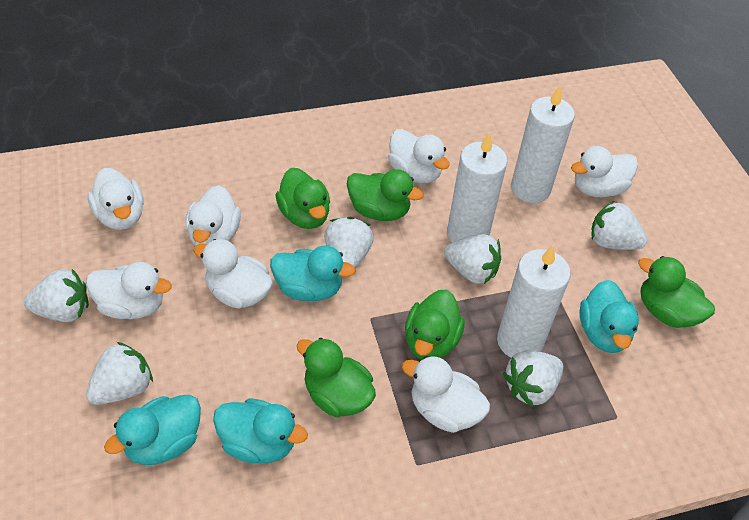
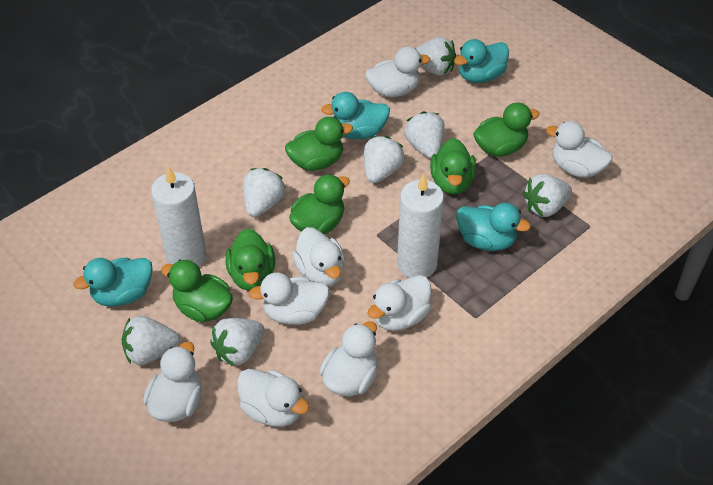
green duck: 5 -> 6
white candle: 3 -> 2
white duck: 7 -> 8
white strawberry: 6 -> 7

